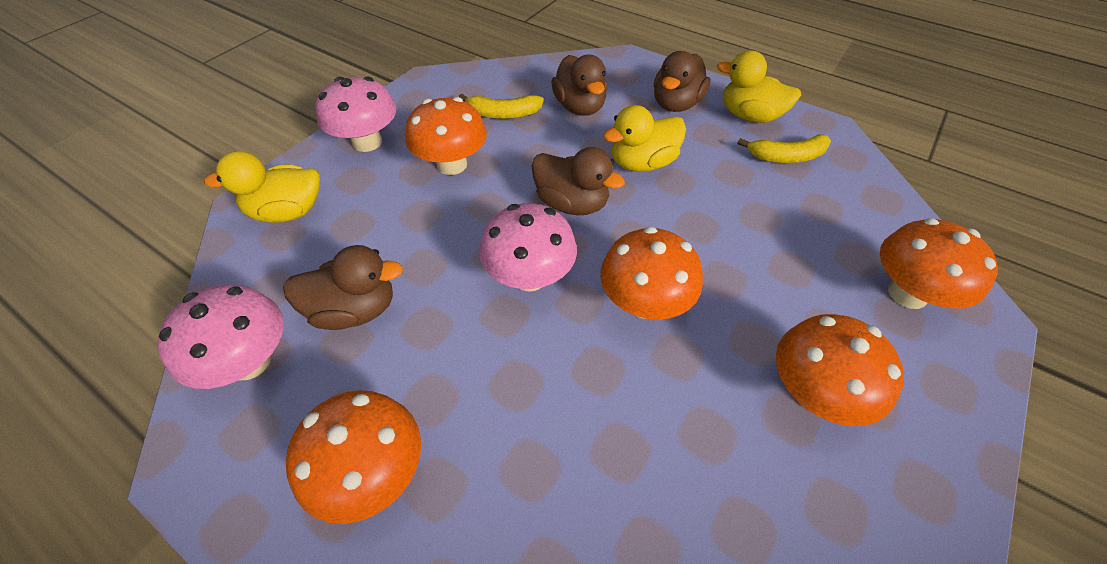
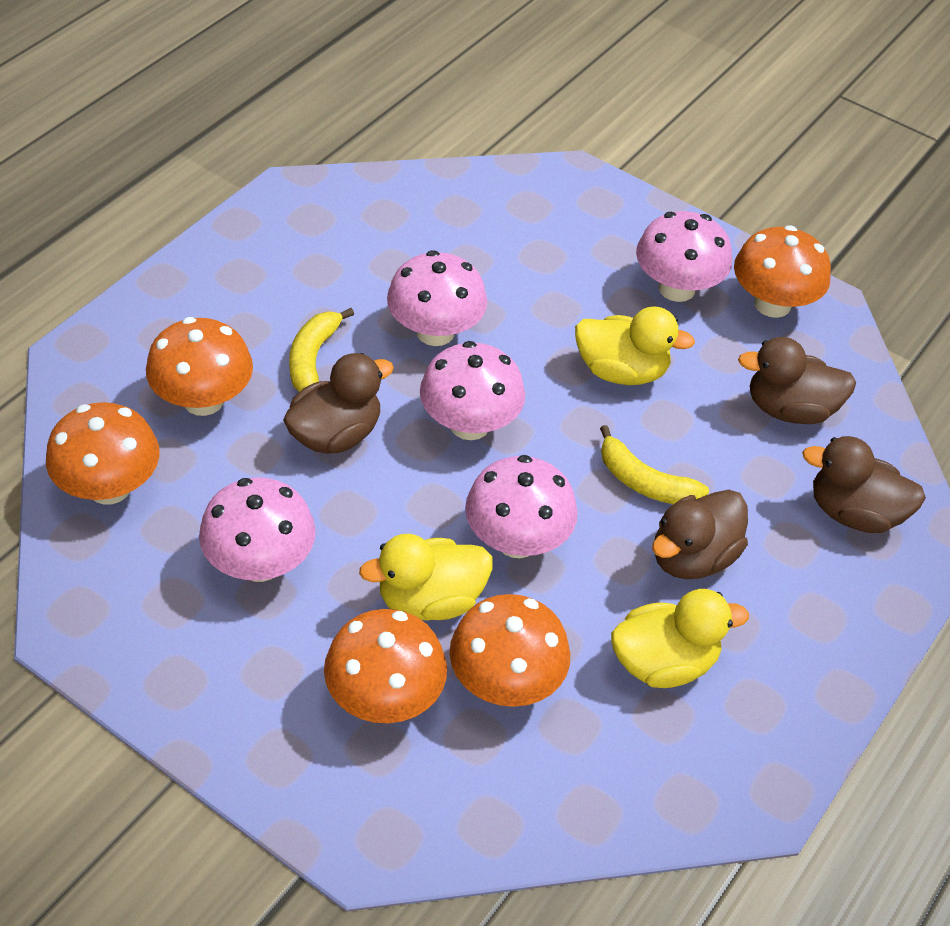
pink mushroom: 3 -> 5

